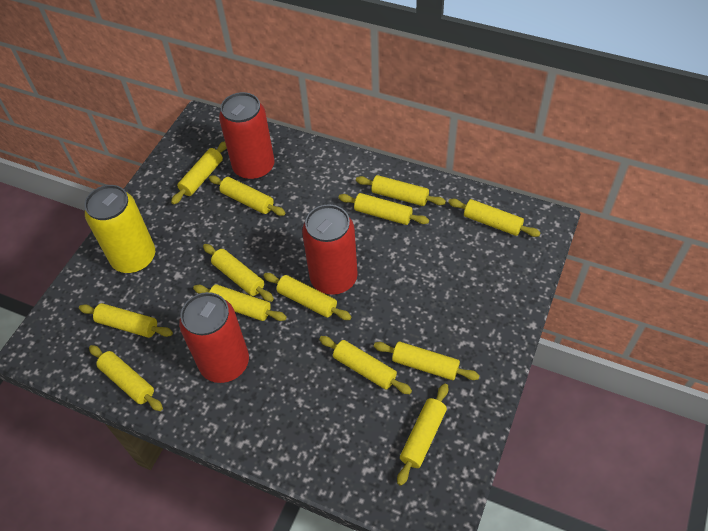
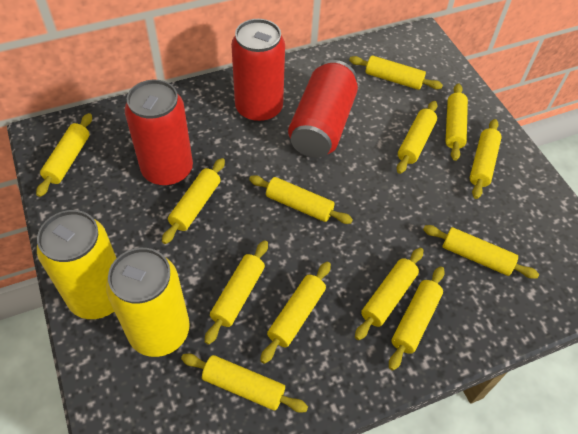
yellow can: 1 -> 2

